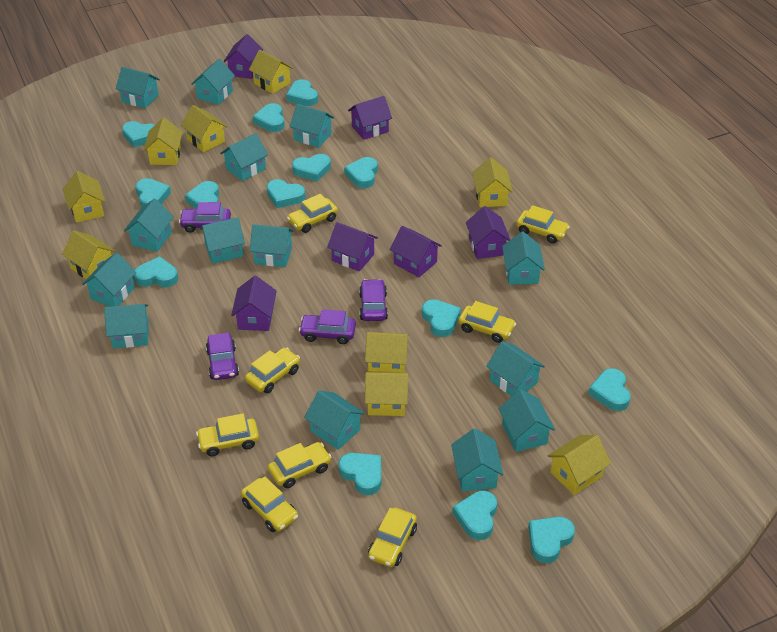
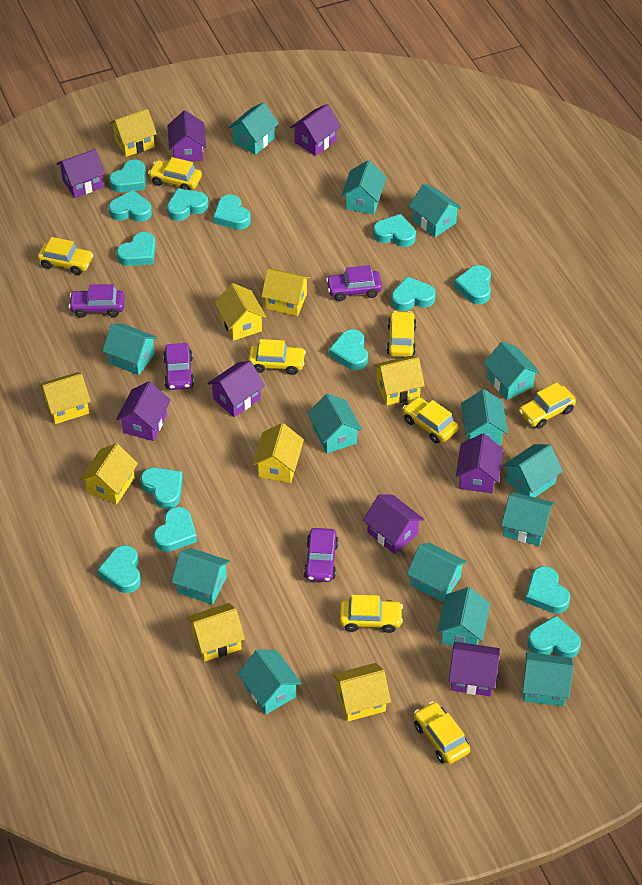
purple house: 6 -> 8

